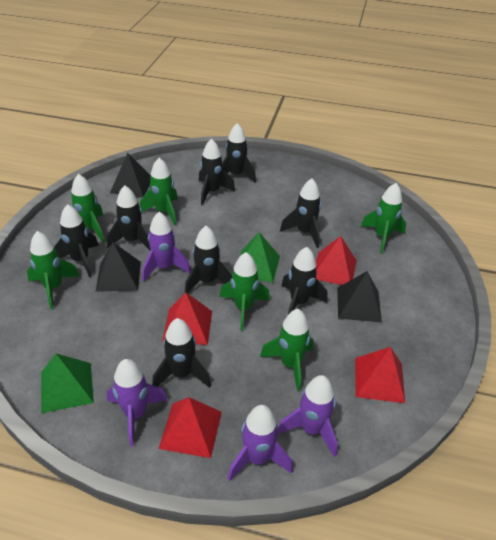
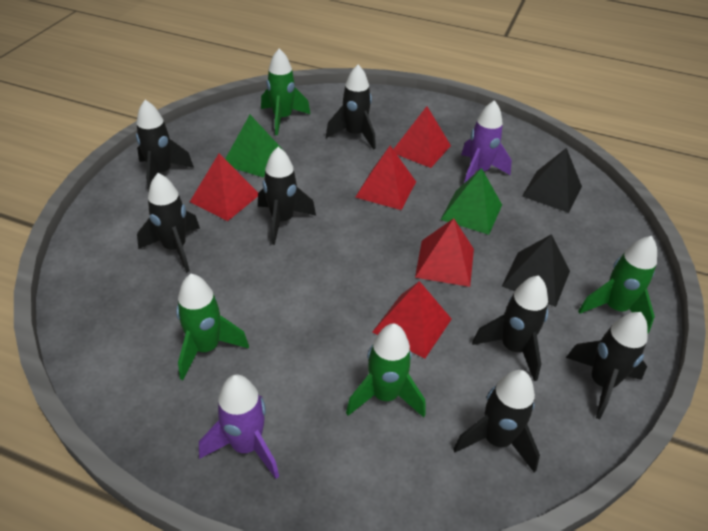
black pyramid: 3 -> 2
black rocket: 8 -> 7
green rocket: 6 -> 4
purple rocket: 4 -> 2
red pyramid: 4 -> 5

